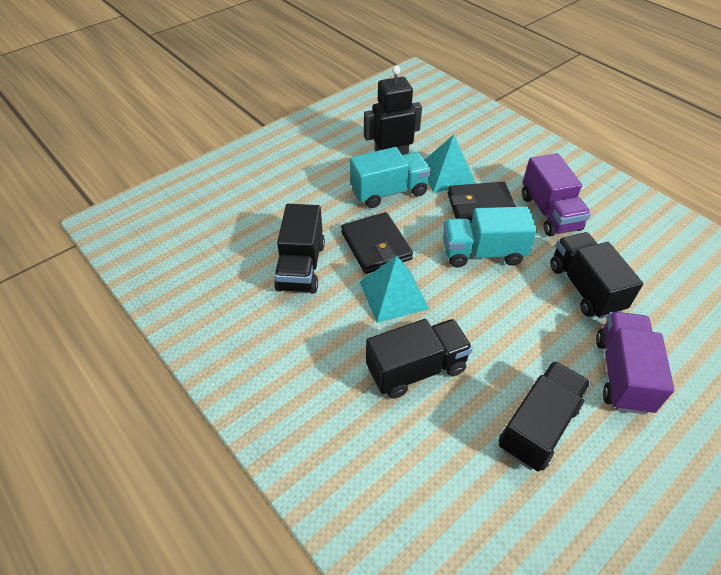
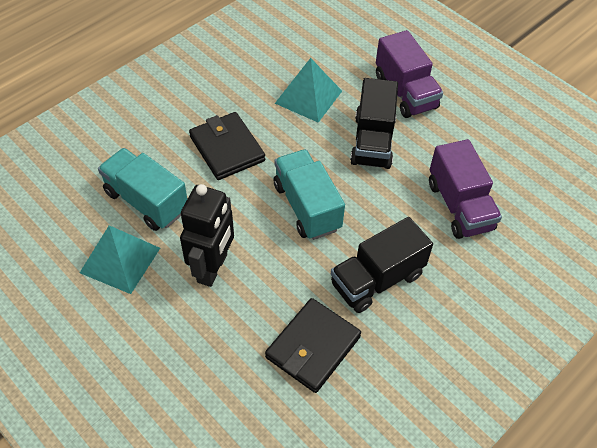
black truck: 4 -> 2

